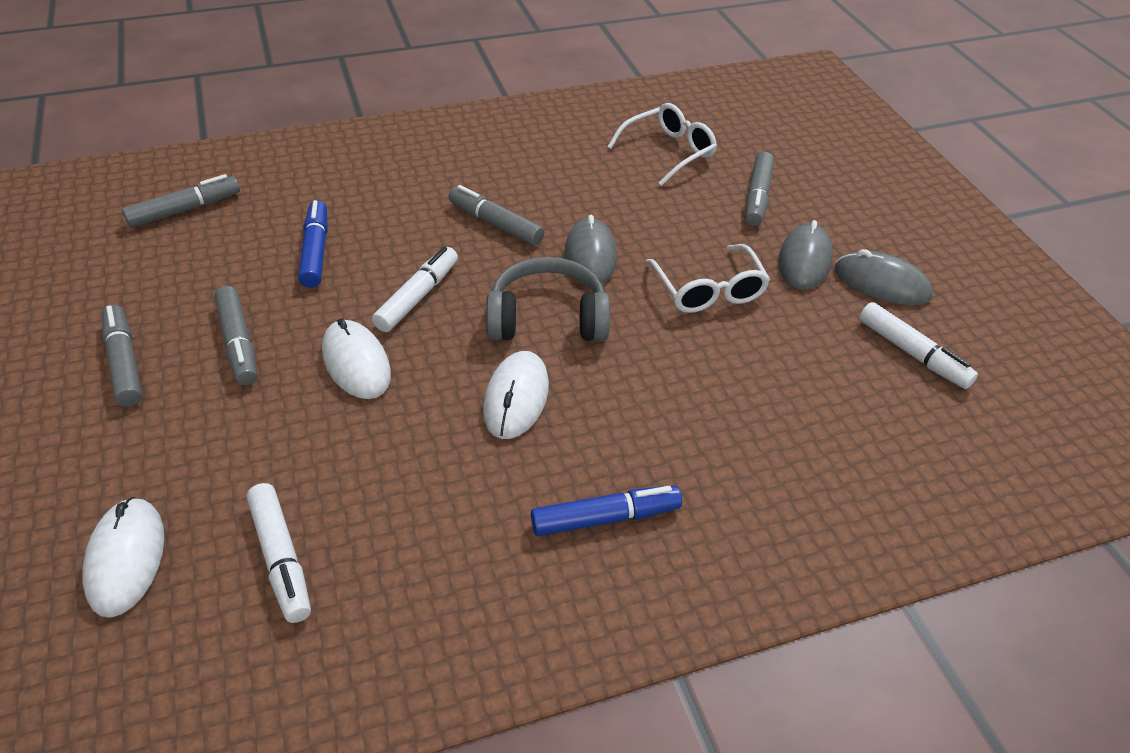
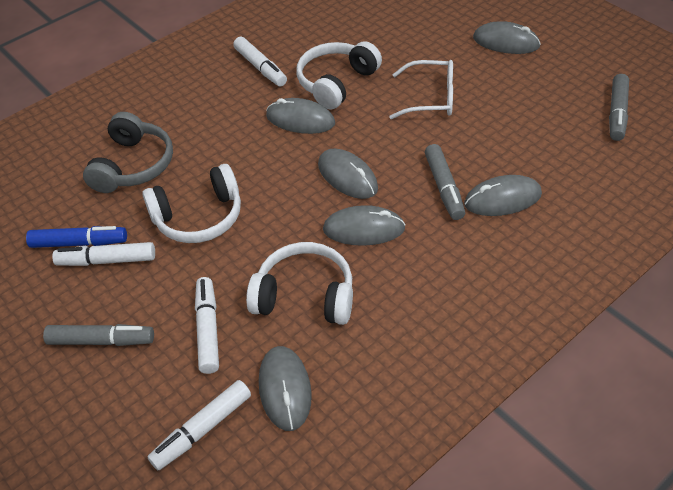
blue marker: 2 -> 1
grey marker: 5 -> 3
grey mouse: 3 -> 6
white glasses: 2 -> 1
white headphones: 0 -> 3
white marker: 3 -> 4
white mouse: 3 -> 0

